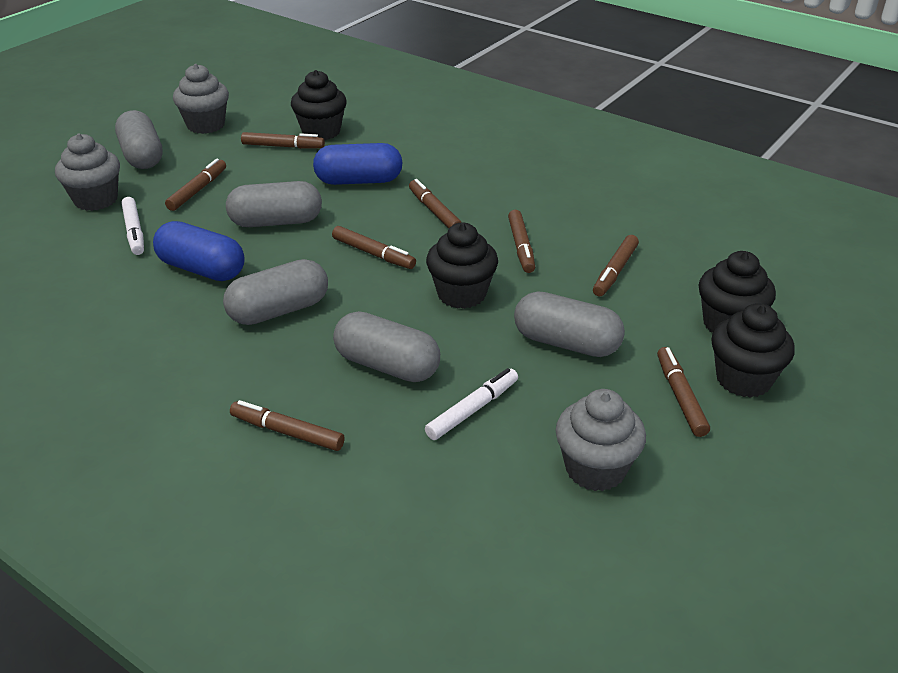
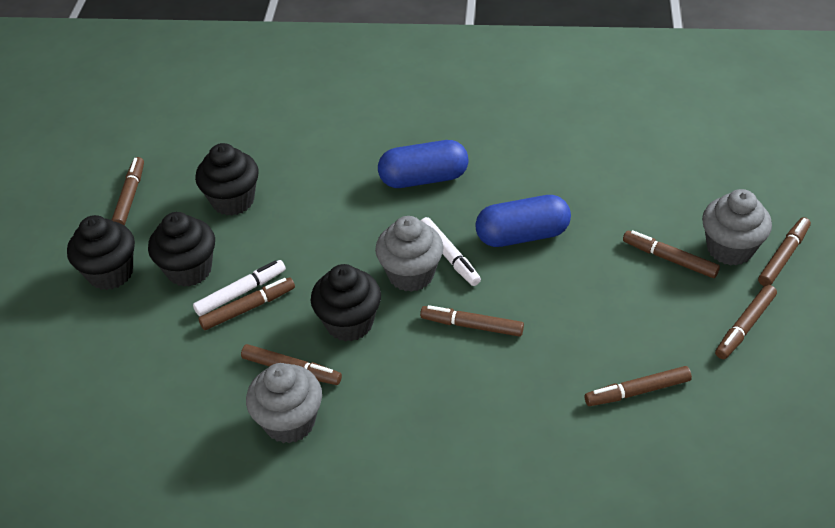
grey capsule: 5 -> 0

